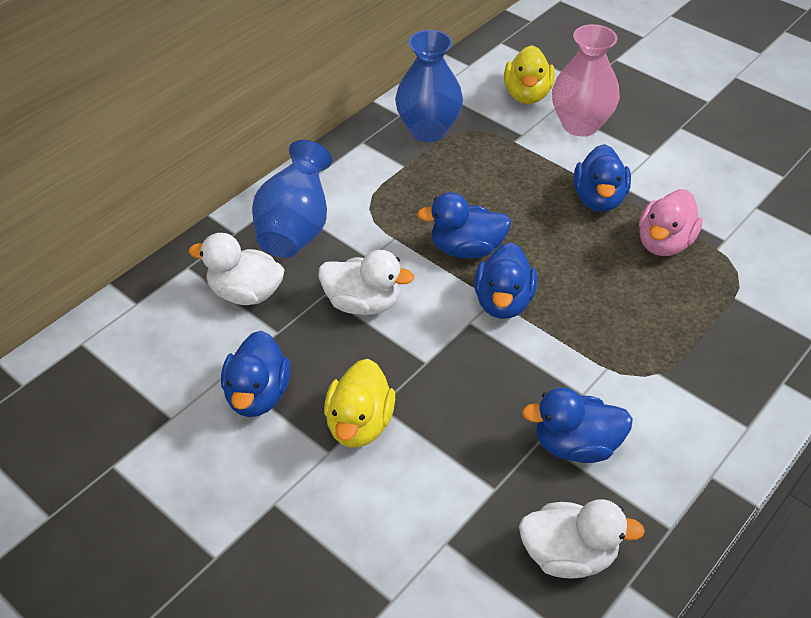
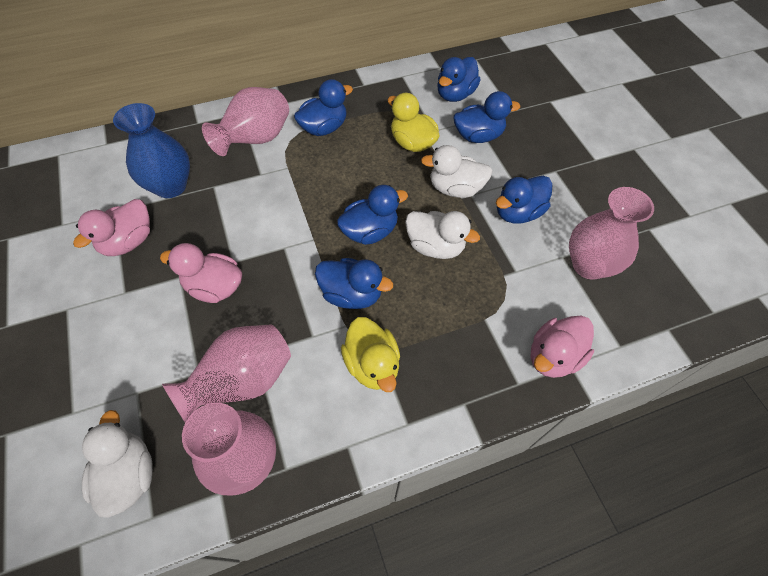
blue duck: 5 -> 6
blue vase: 2 -> 1
pink duck: 1 -> 3
pink vase: 1 -> 4

